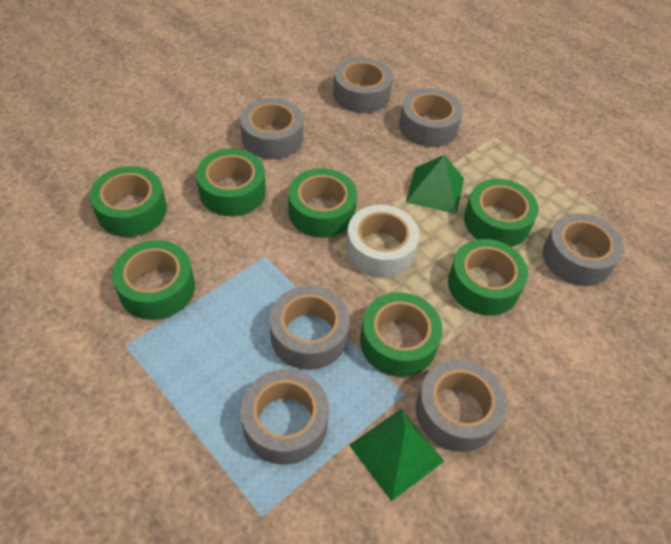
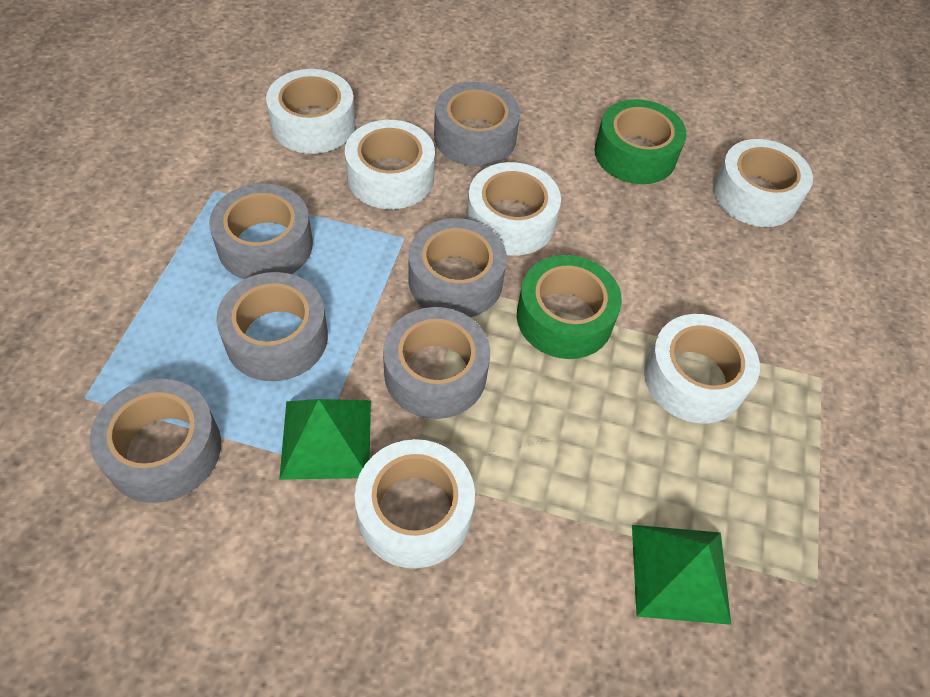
green tape: 7 -> 2
grey tape: 7 -> 6
white tape: 1 -> 6

